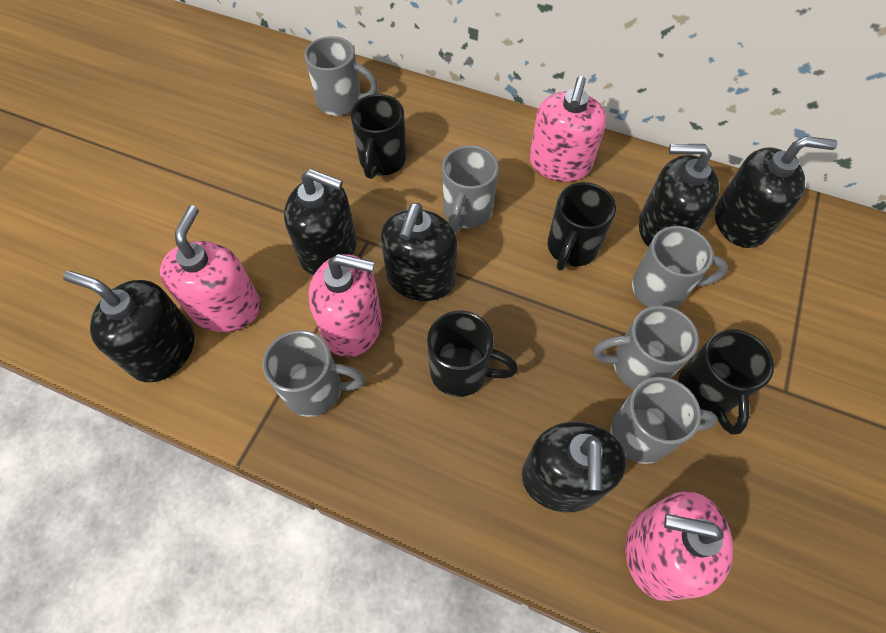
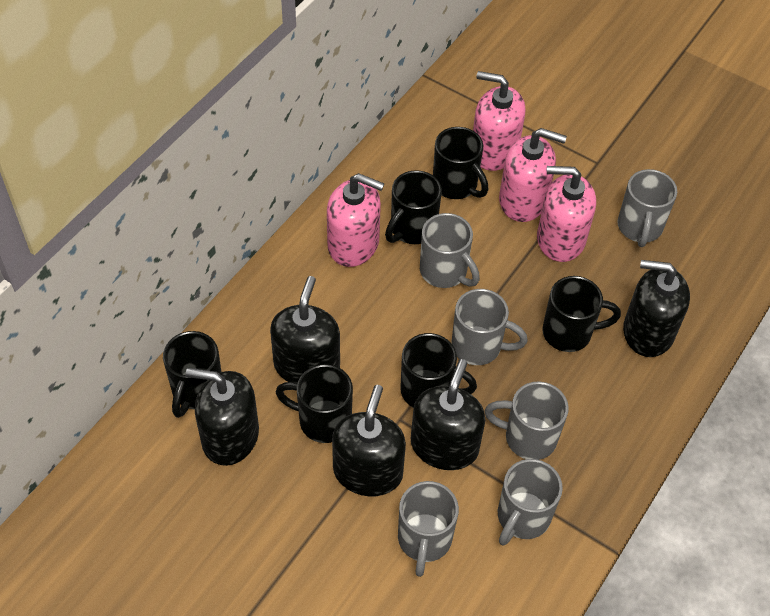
black mug: 4 -> 6
black soap dispenser: 6 -> 5

